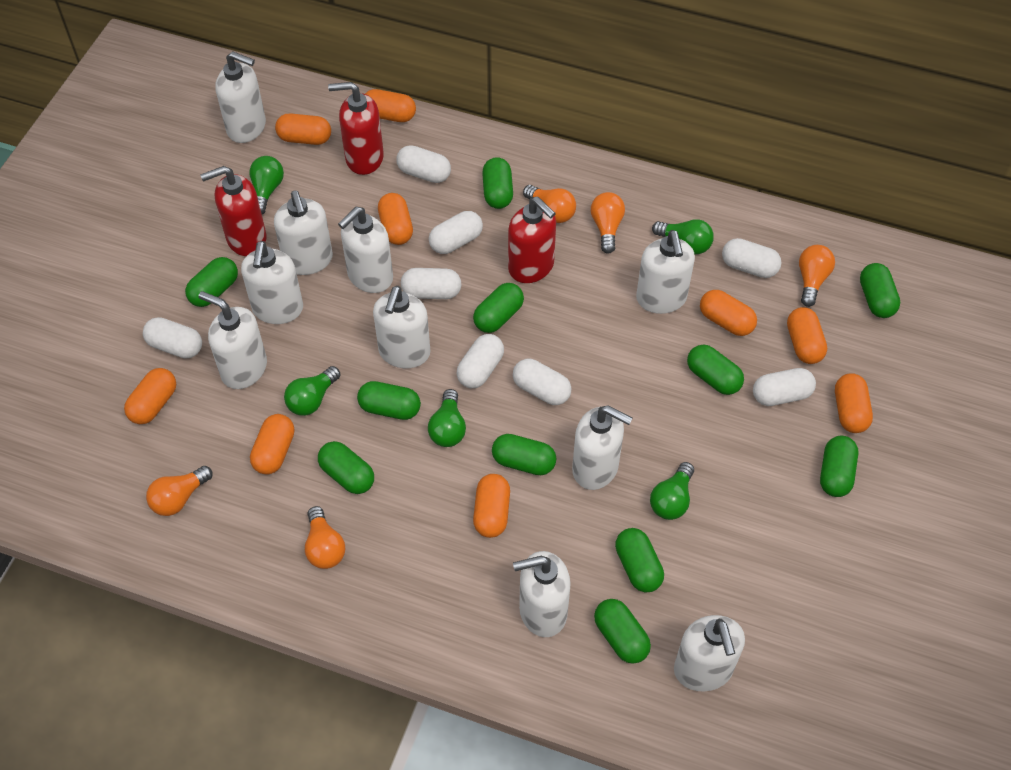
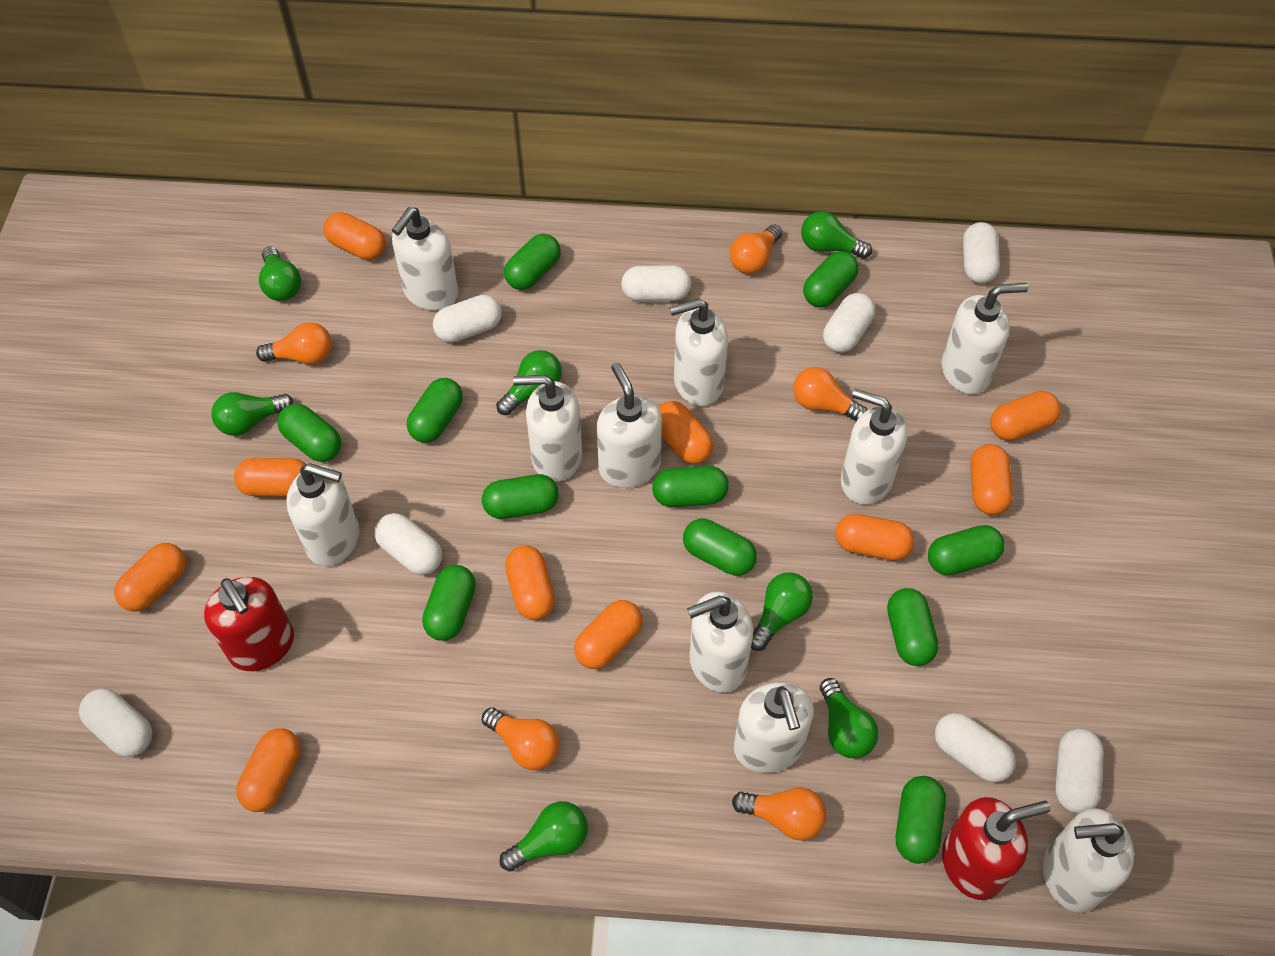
green light bulb: 5 -> 7
orange capsule: 9 -> 10
red soap dispenser: 3 -> 2

